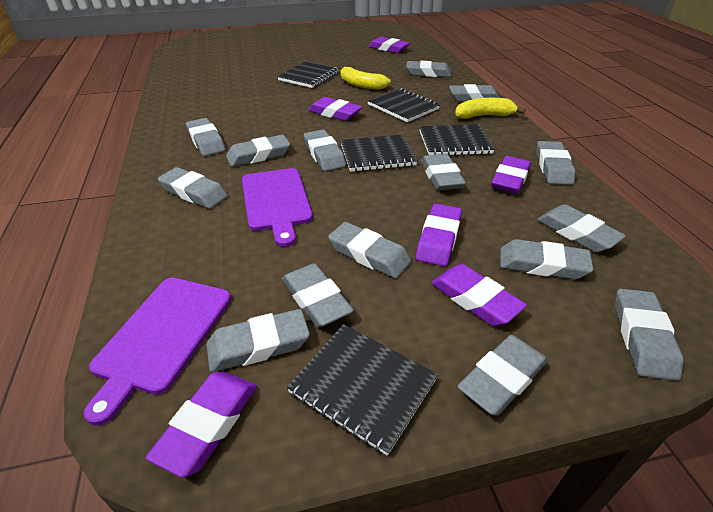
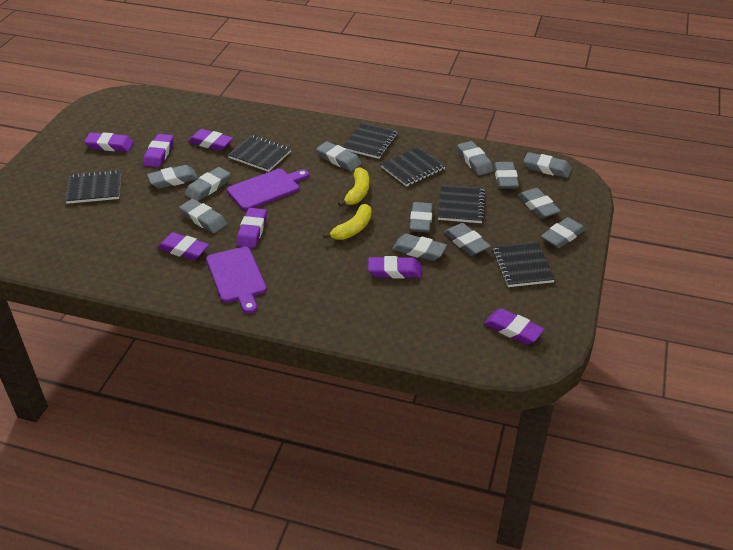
black notebook: 5 -> 6
grey eraser: 15 -> 12
purple eraser: 6 -> 7

